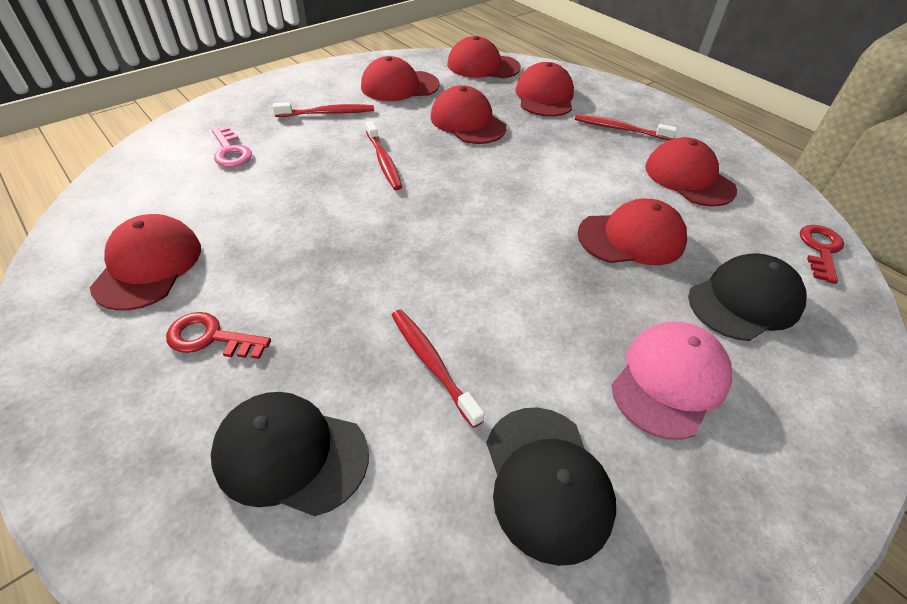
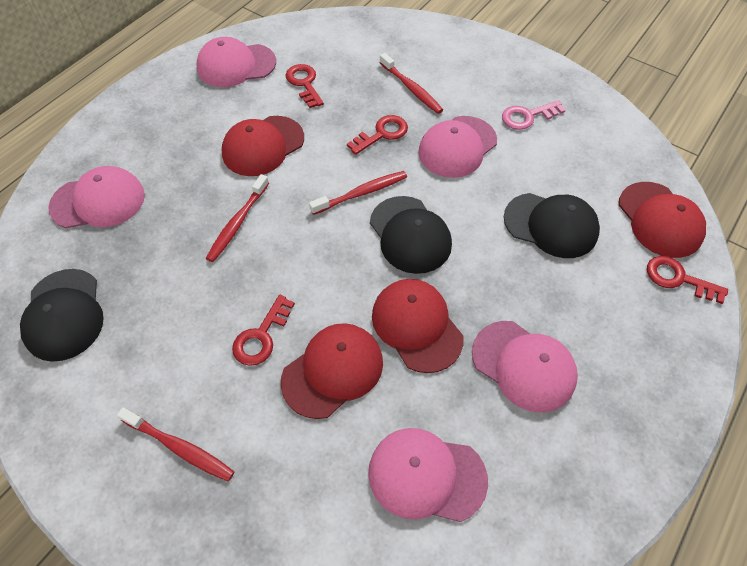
pink cap: 1 -> 5
red cap: 7 -> 4
red key: 2 -> 4

